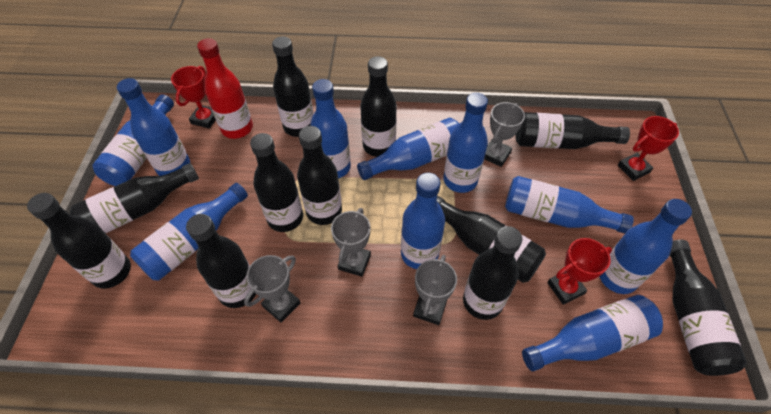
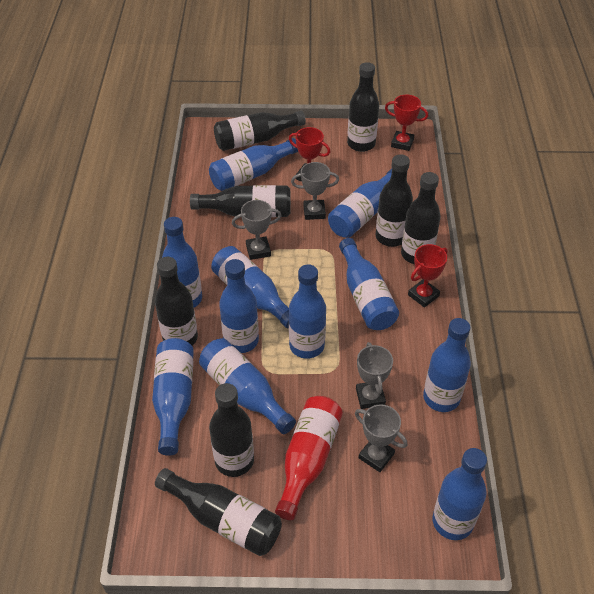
black bottle: 11 -> 8
blue bottle: 10 -> 11

